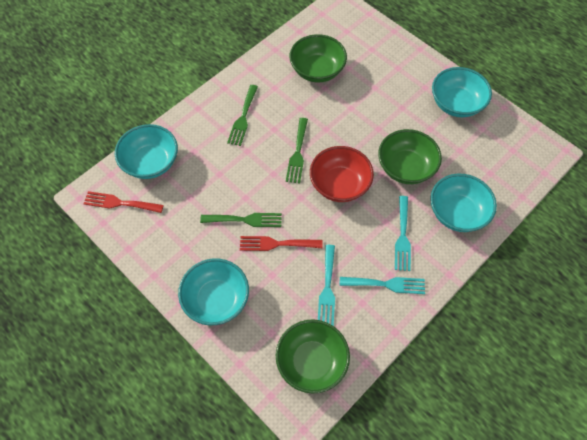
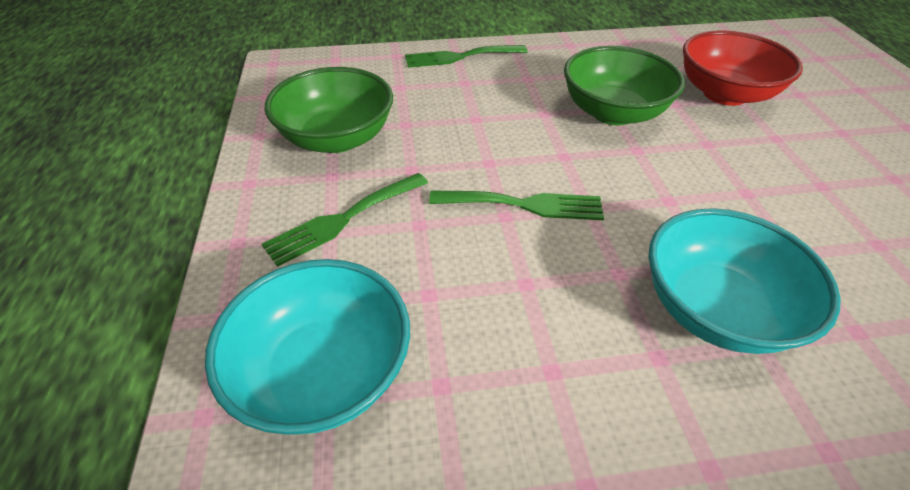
green bowl: 3 -> 2
red fork: 2 -> 0
turquoise bowl: 4 -> 2
turquoise fork: 3 -> 0

